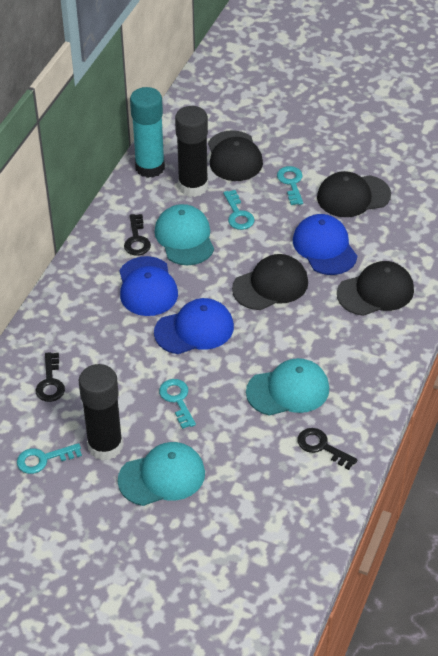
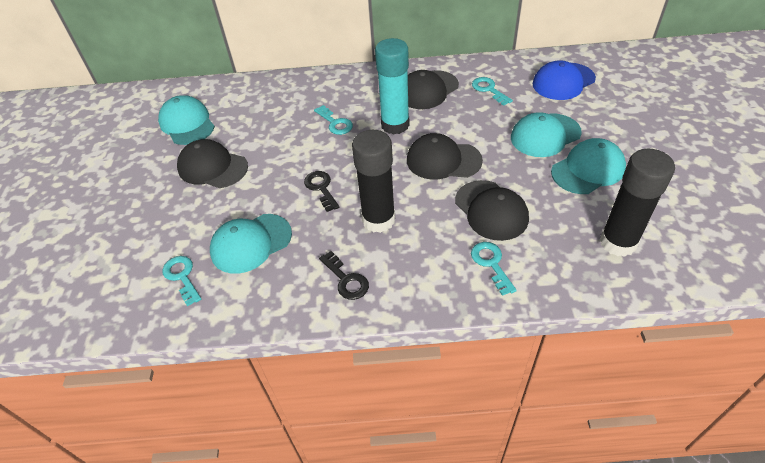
black key: 3 -> 2
blue cap: 3 -> 1
turquoise cap: 3 -> 4

